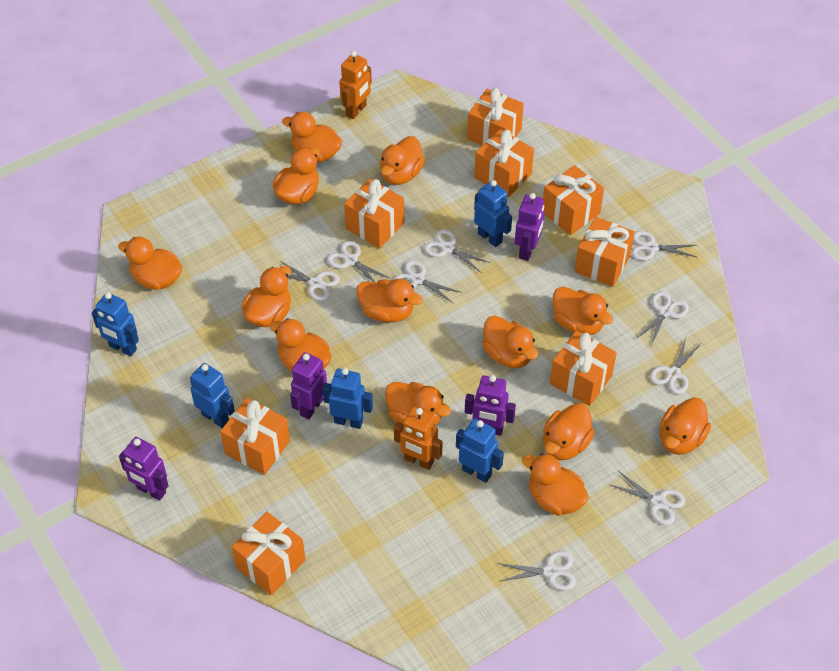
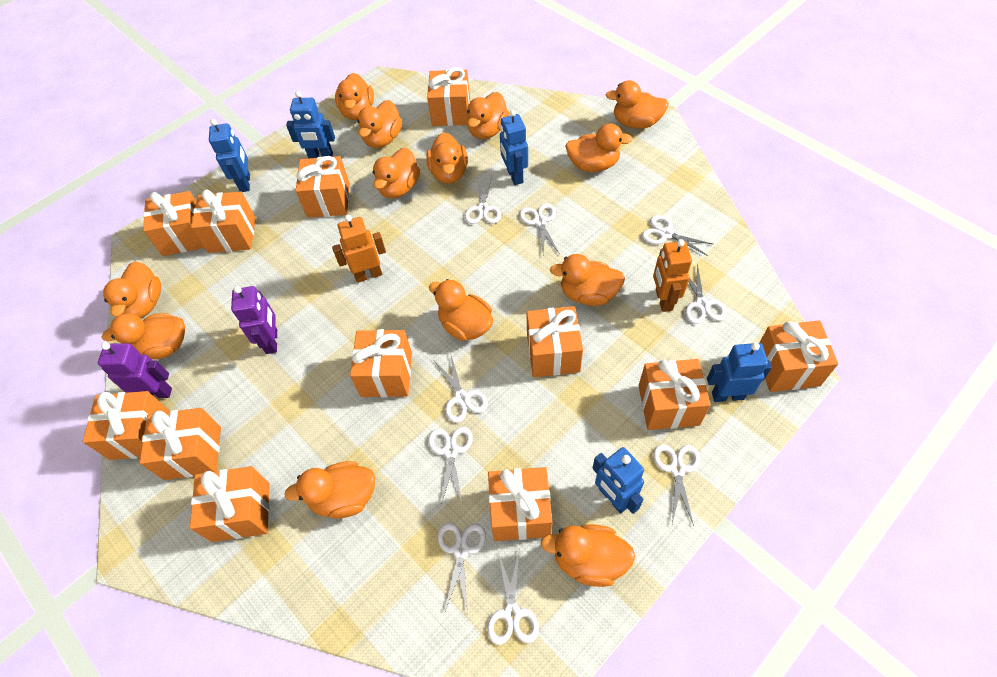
orange gift: 8 -> 12
purple robot: 4 -> 2

